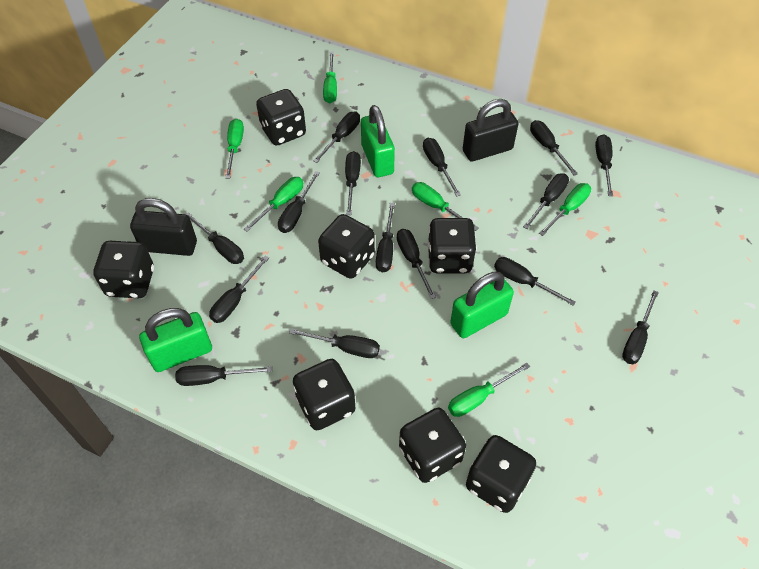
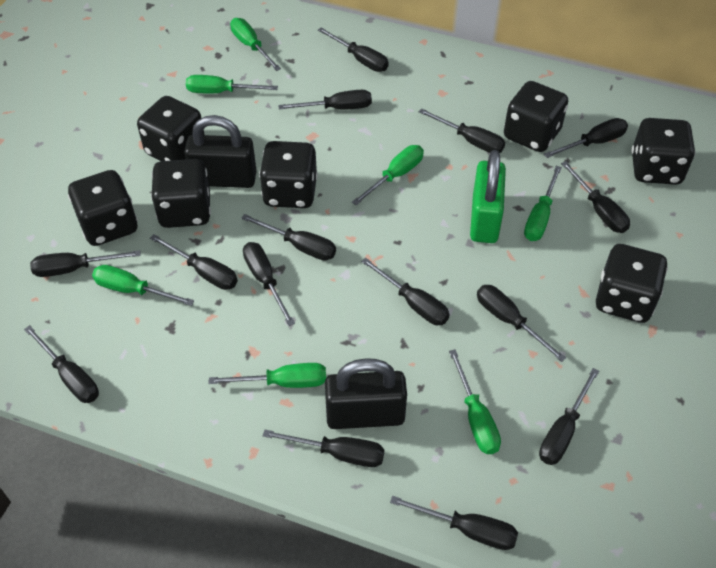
green padlock: 3 -> 1
green screwdriver: 6 -> 7

